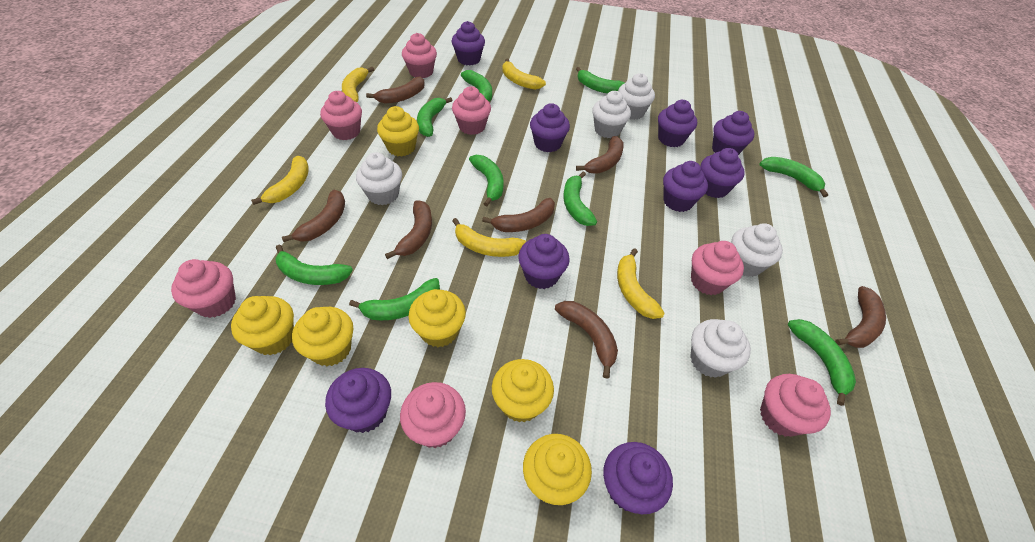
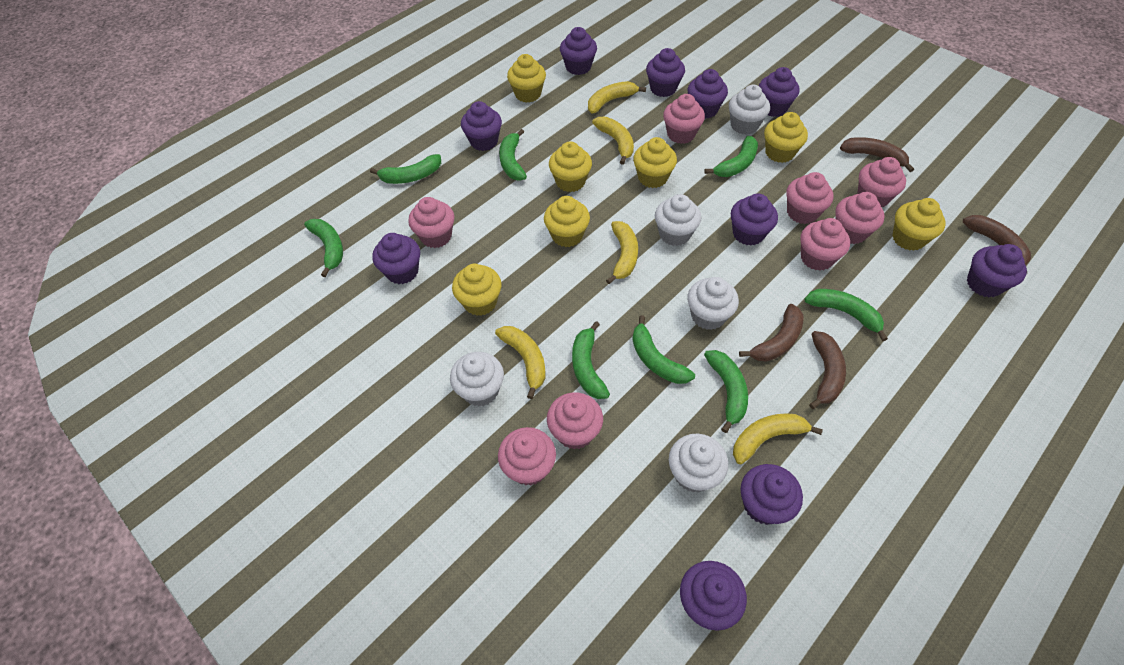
brown banana: 7 -> 4
green banana: 9 -> 8
pink cupcake: 7 -> 8
purple cupcake: 9 -> 10
yellow cupcake: 6 -> 7

